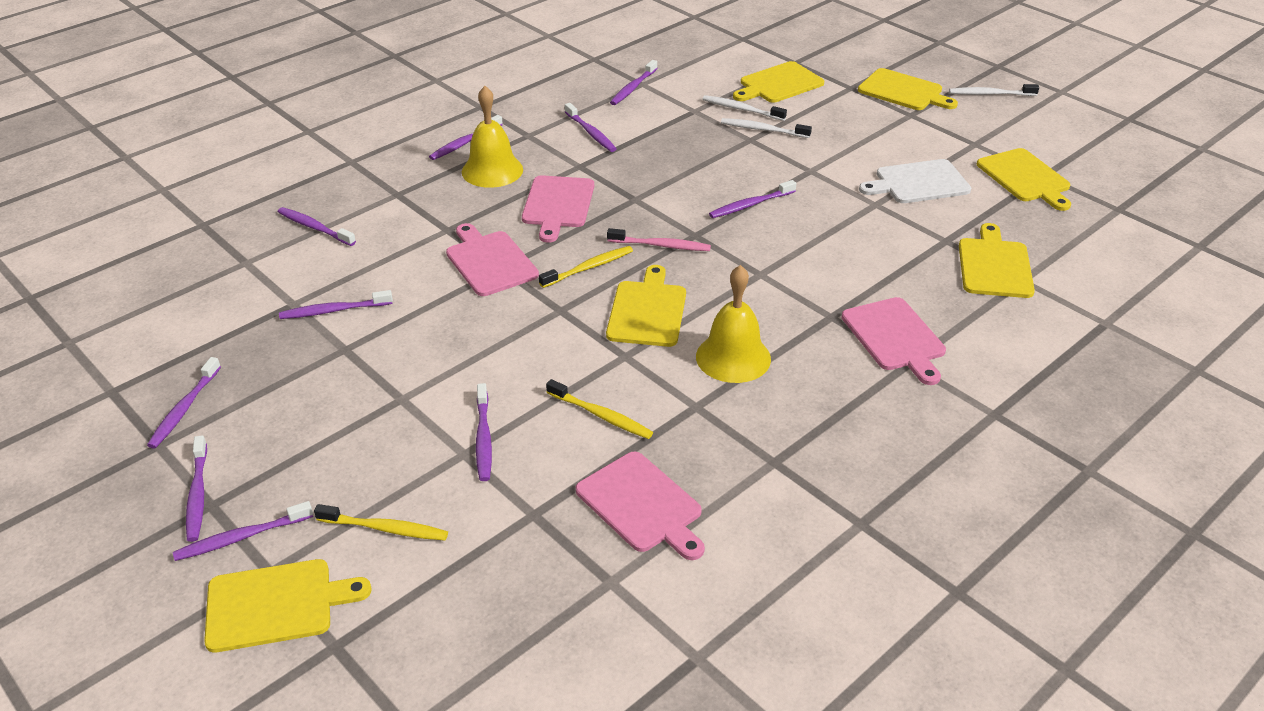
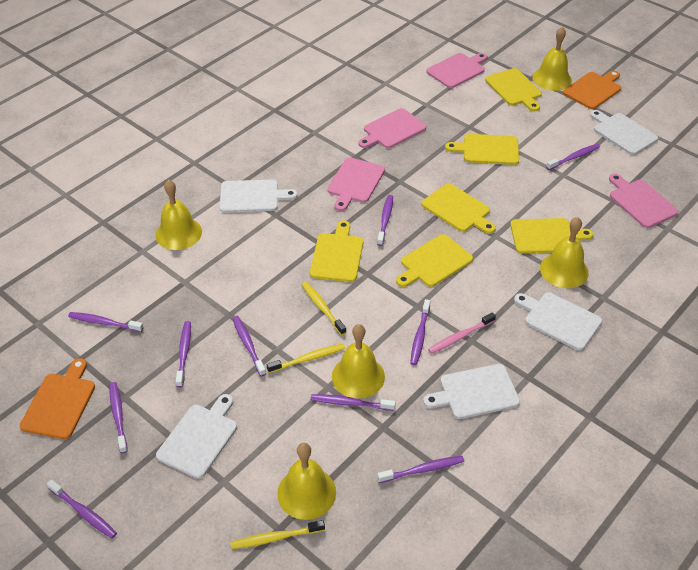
orange cutting board: 0 -> 2
white cutting board: 1 -> 5
white toothbrush: 3 -> 0
yellow bell: 2 -> 5

